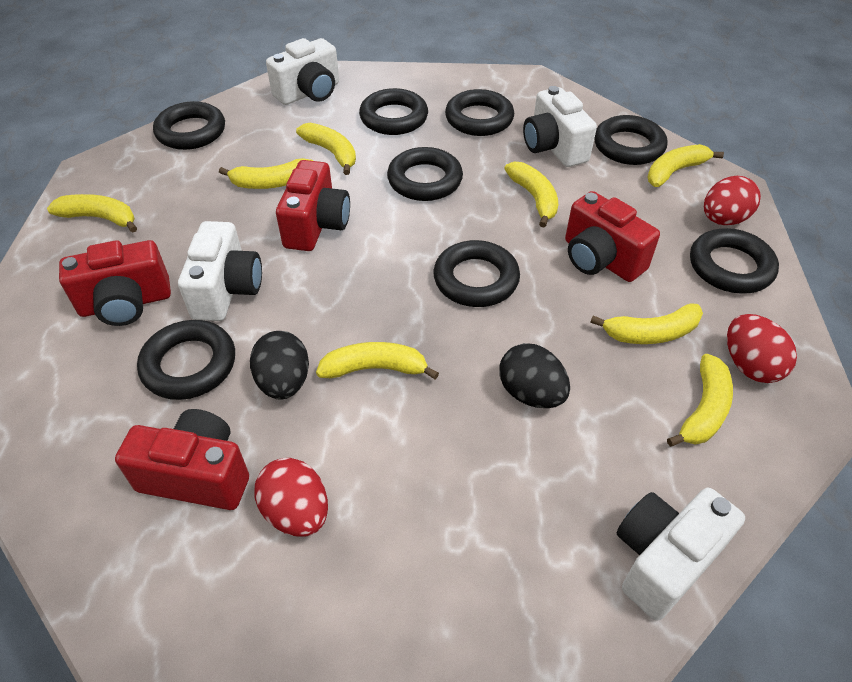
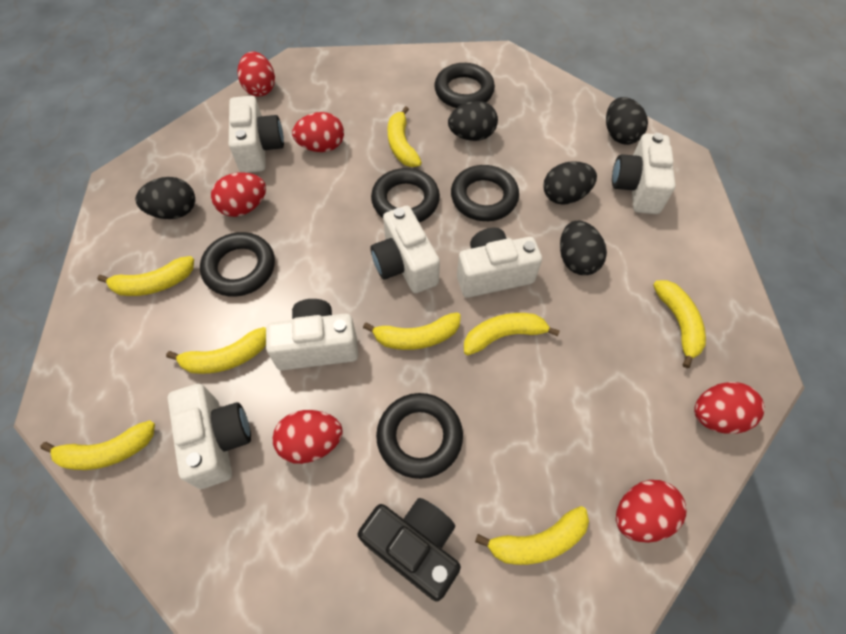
black camera: 0 -> 1
black egg: 2 -> 5
black ring: 8 -> 5
red camera: 4 -> 0
red egg: 3 -> 6
white camera: 4 -> 6

